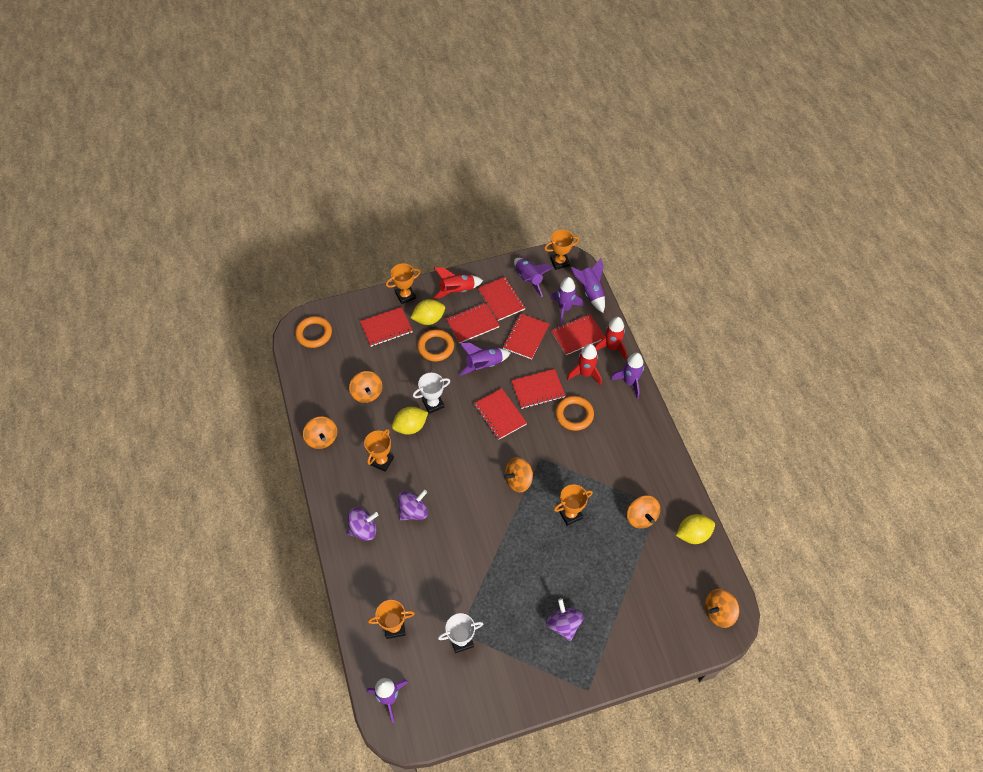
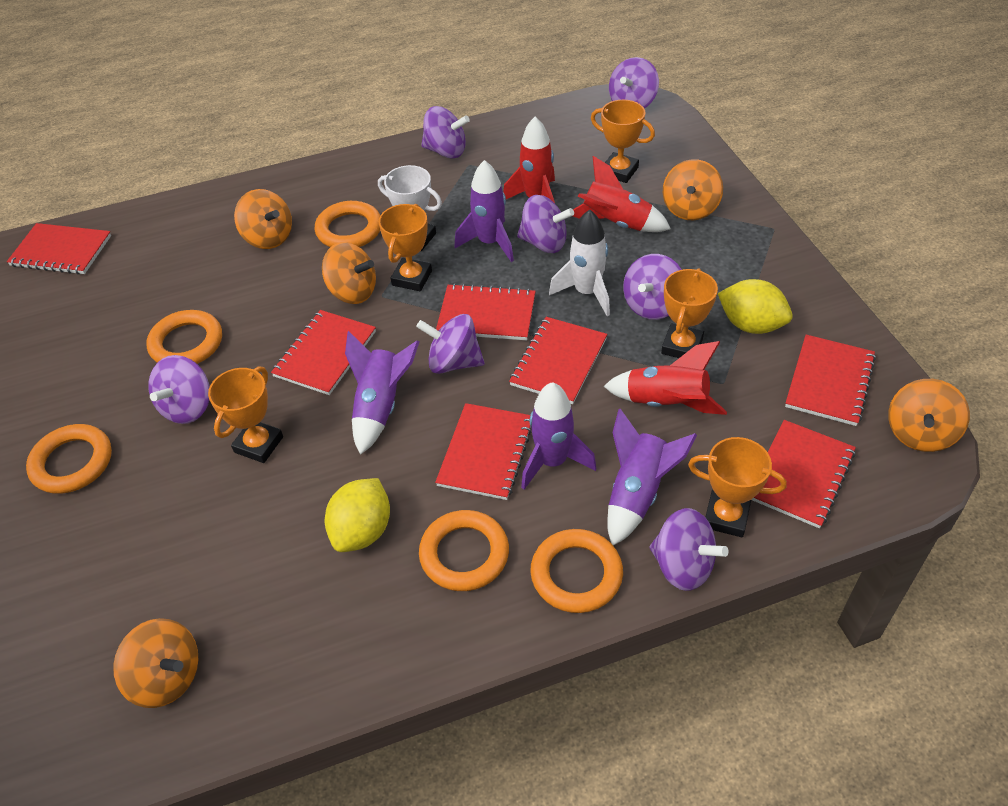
orange ring: 3 -> 5
purple rocket: 6 -> 4
purple spinning top: 3 -> 7
white rocket: 0 -> 1
white trophy: 2 -> 1
yellow lemon: 3 -> 2

